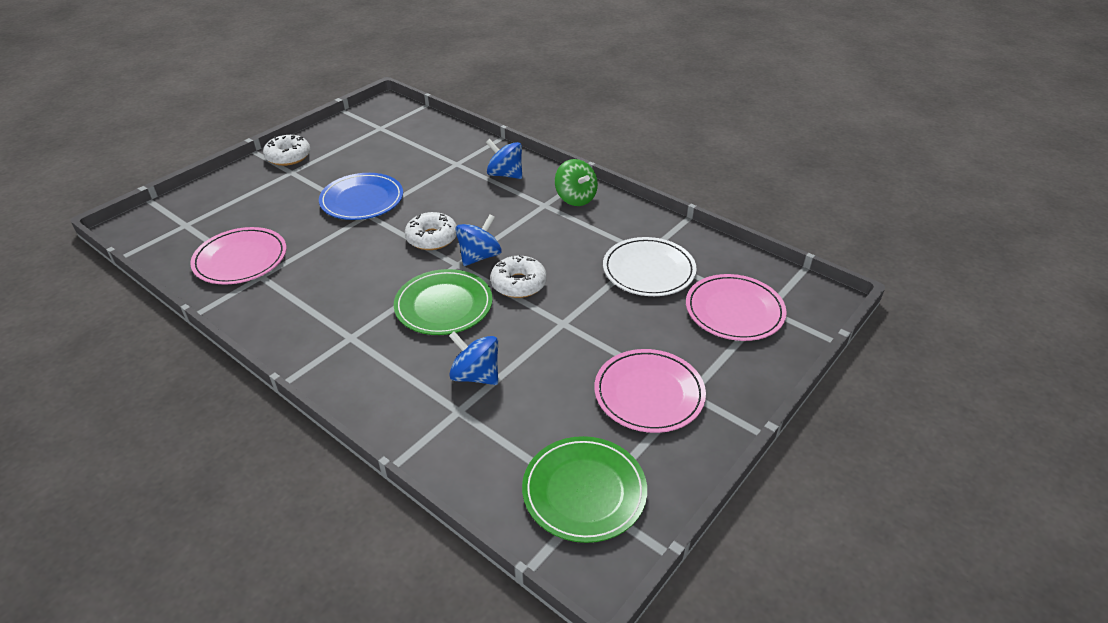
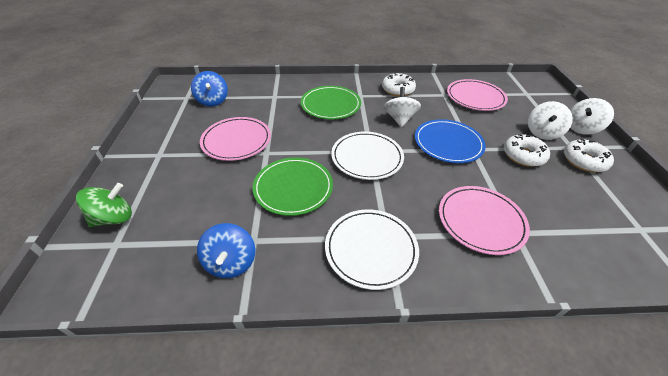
blue spinning top: 3 -> 2
white plate: 1 -> 2
white spinning top: 0 -> 3

